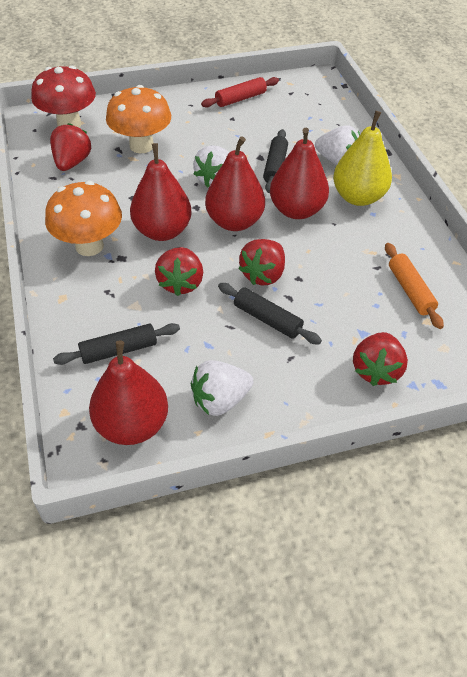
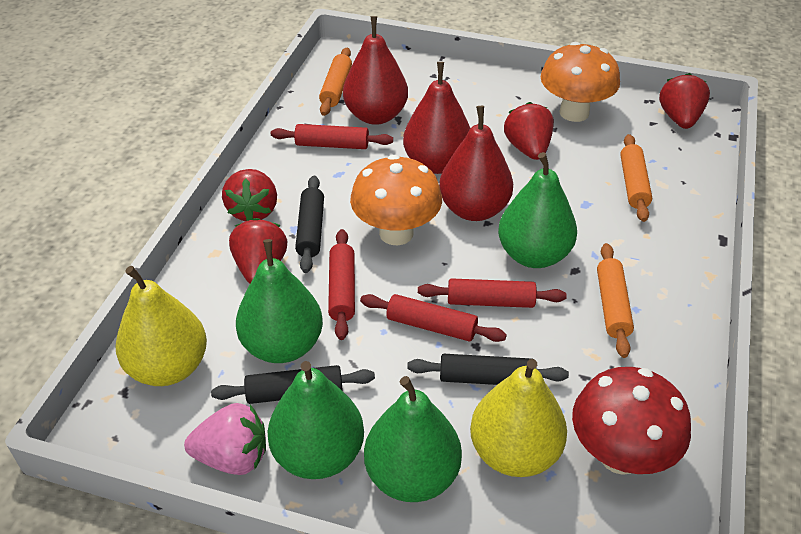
green pear: 0 -> 4
orange rolling pin: 1 -> 3
pink strawberry: 0 -> 1
red pear: 4 -> 3
red rolling pin: 1 -> 4
white strawberry: 3 -> 0
yellow pear: 1 -> 2

